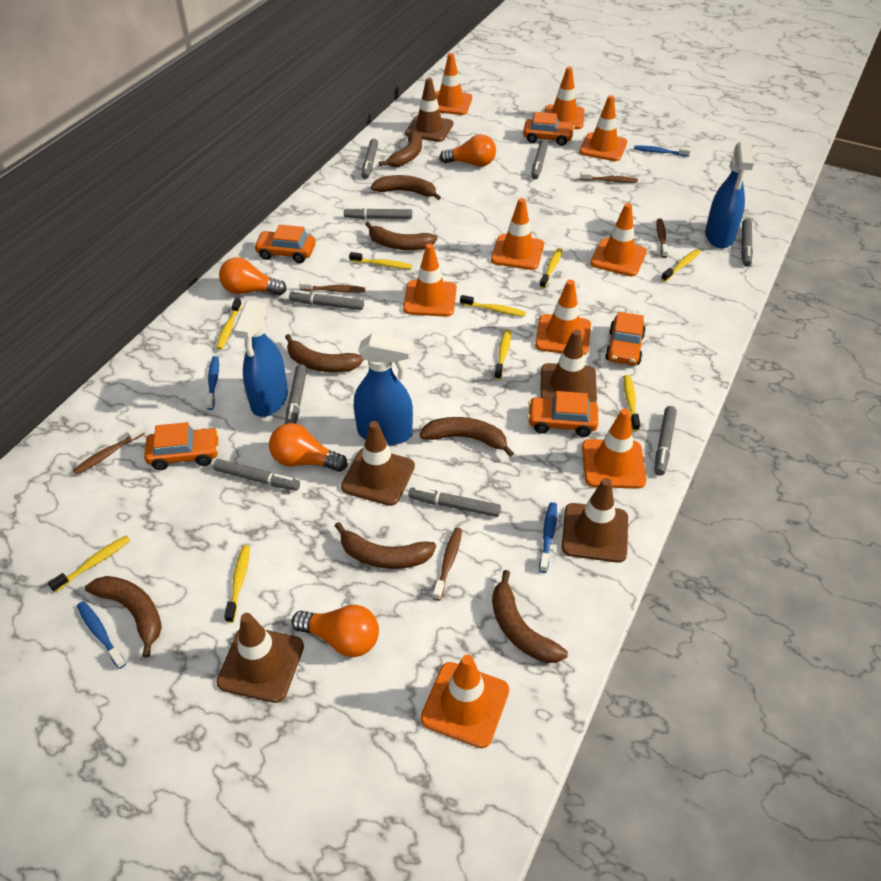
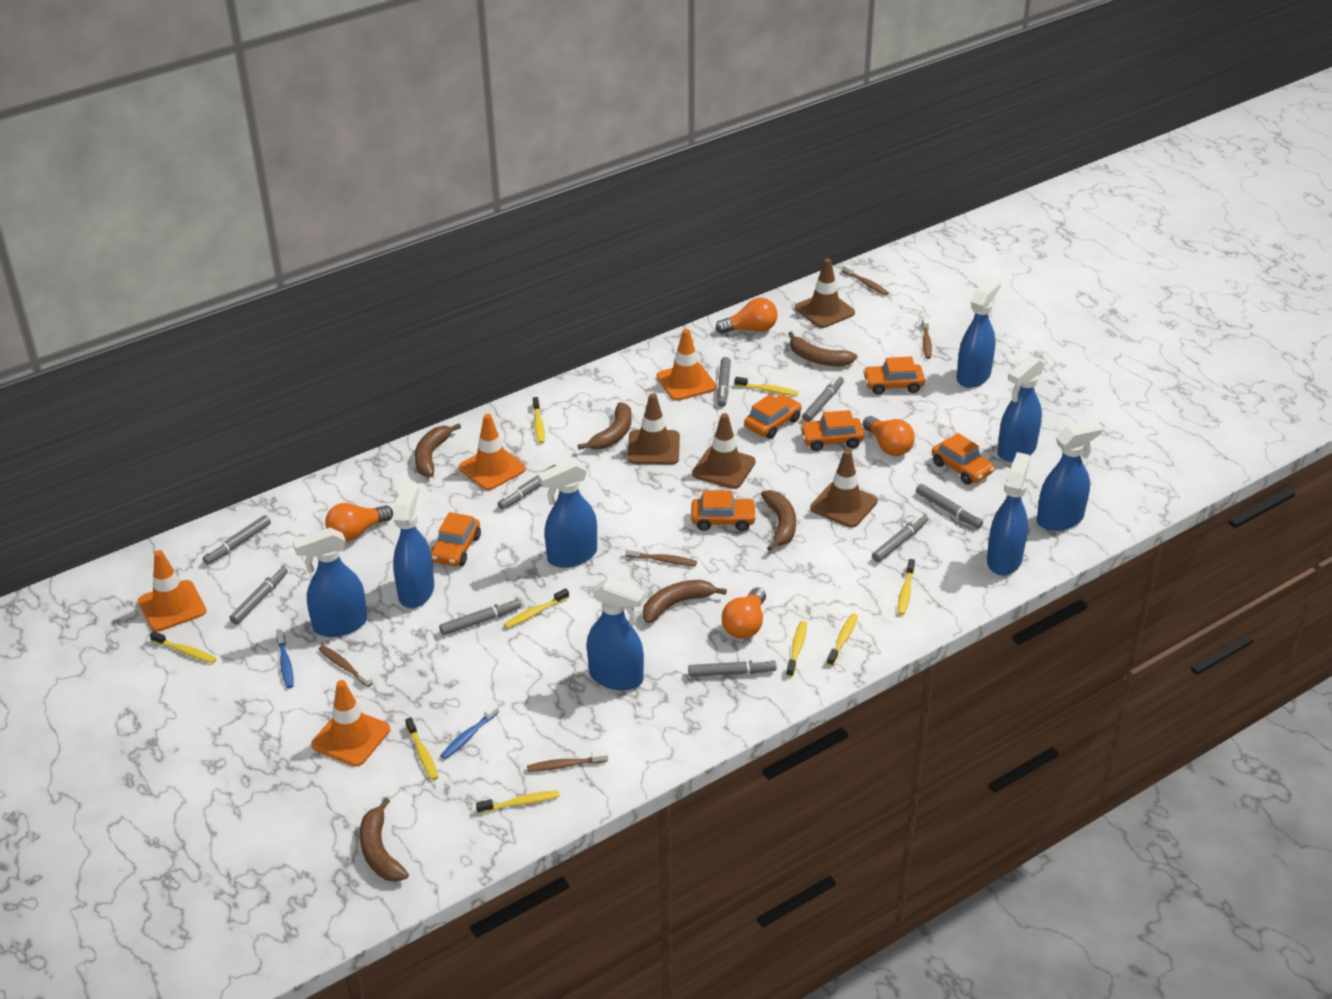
blue spray bottle: 3 -> 8
blue toothbrush: 4 -> 2
brown banana: 8 -> 6
brown traffic cone: 5 -> 4
orange car: 5 -> 6
orange traffic cone: 9 -> 4

